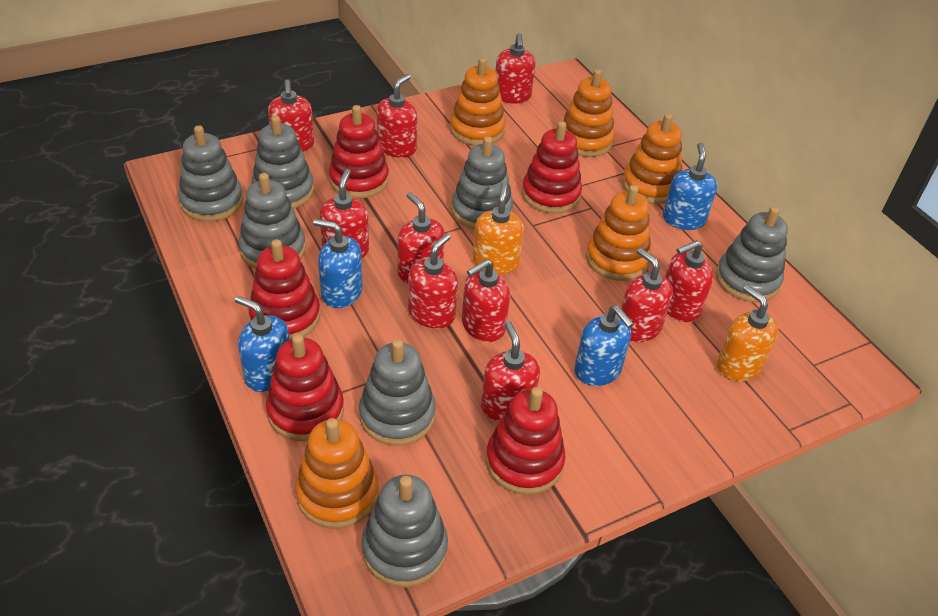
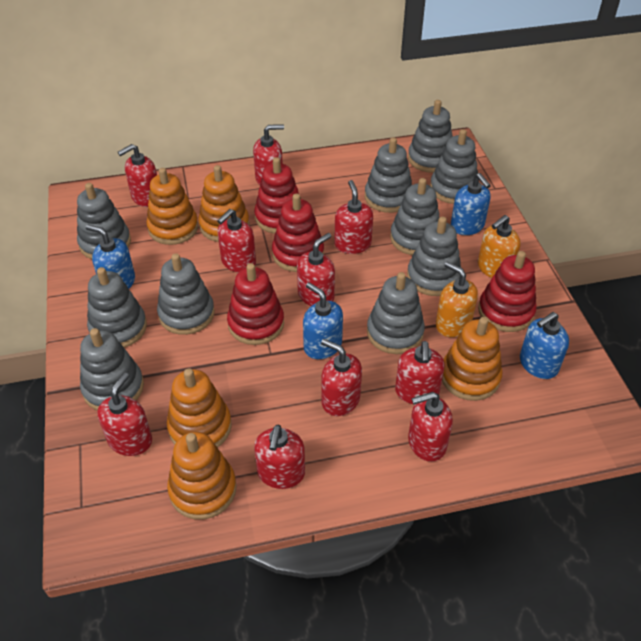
grey stacking toy: 7 -> 10
red stacking toy: 5 -> 4

